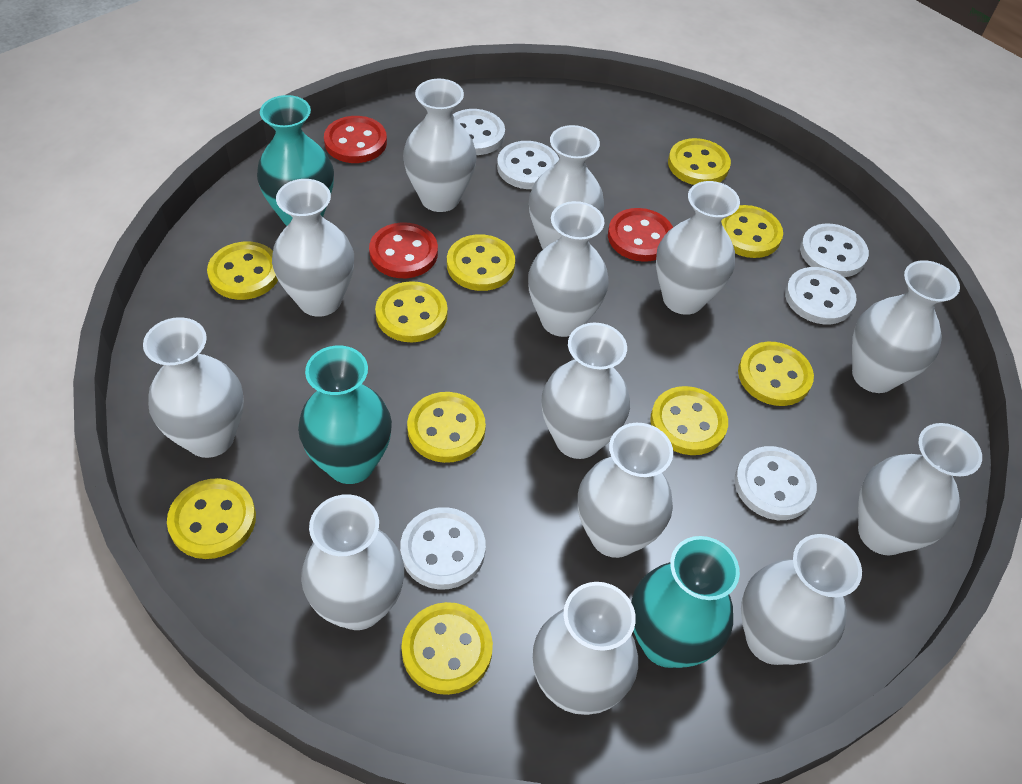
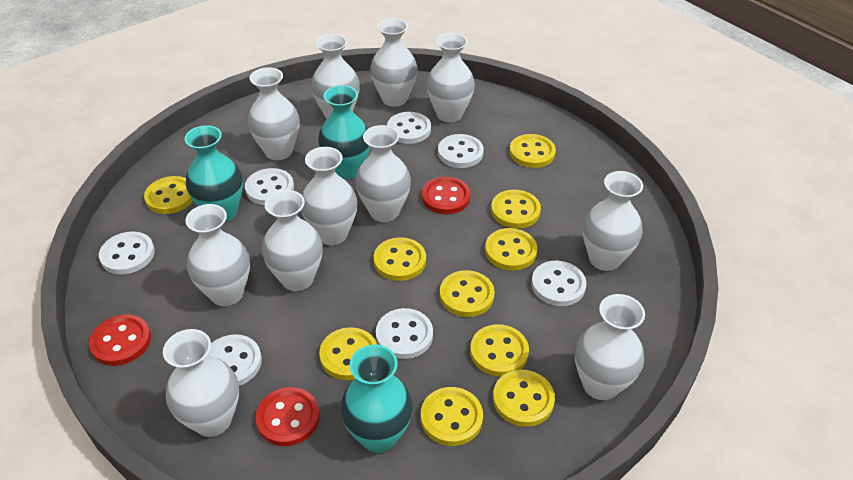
white button: 6 -> 7
white vase: 13 -> 11

